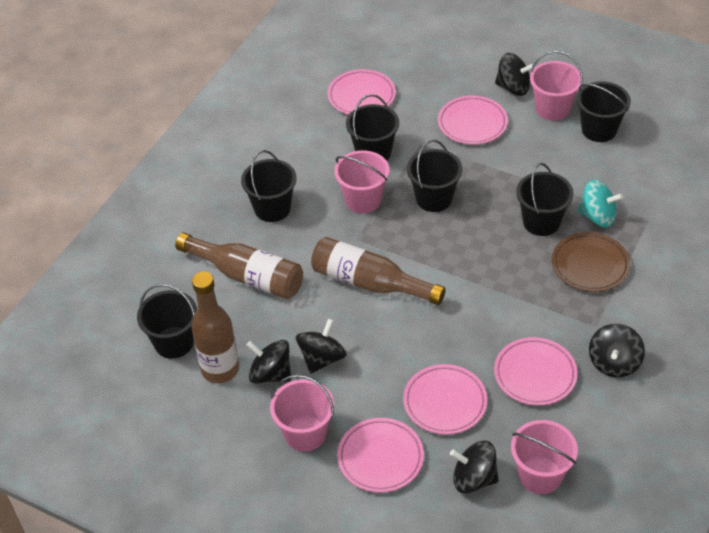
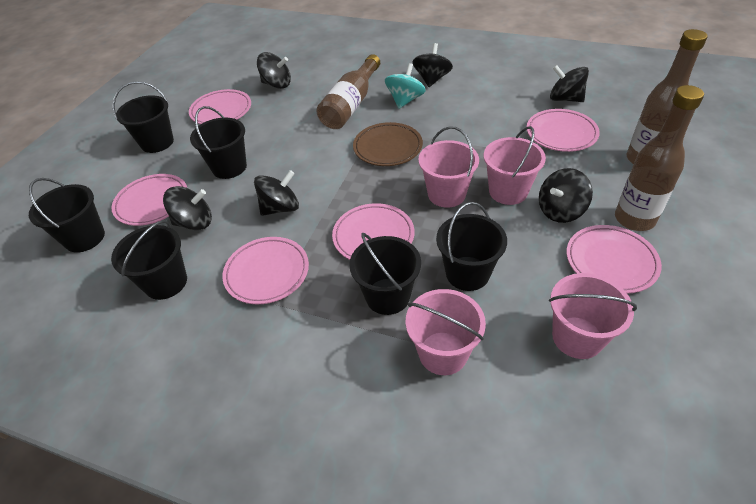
black spinning top: 5 -> 6
pink plate: 5 -> 6

